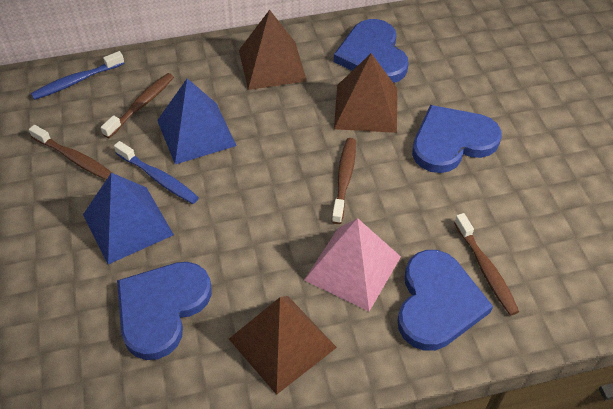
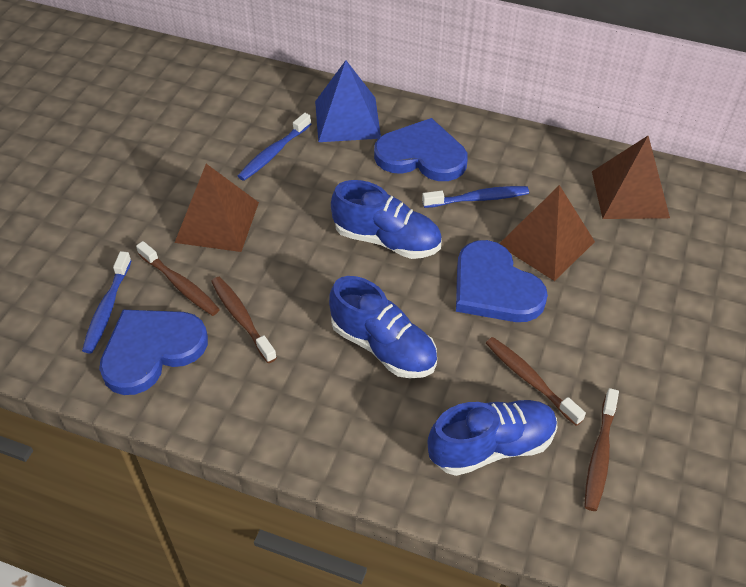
blue heart: 4 -> 3
blue pyramid: 2 -> 1
blue shoe: 0 -> 3
blue toothbrush: 2 -> 3
pink pyramid: 1 -> 0

